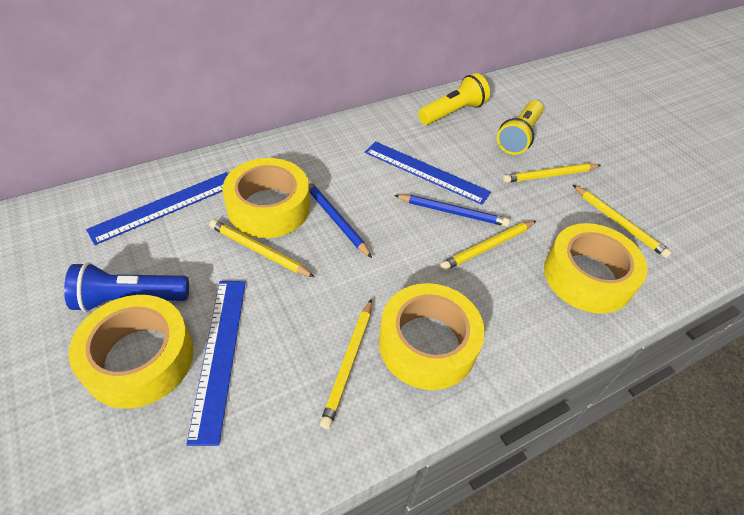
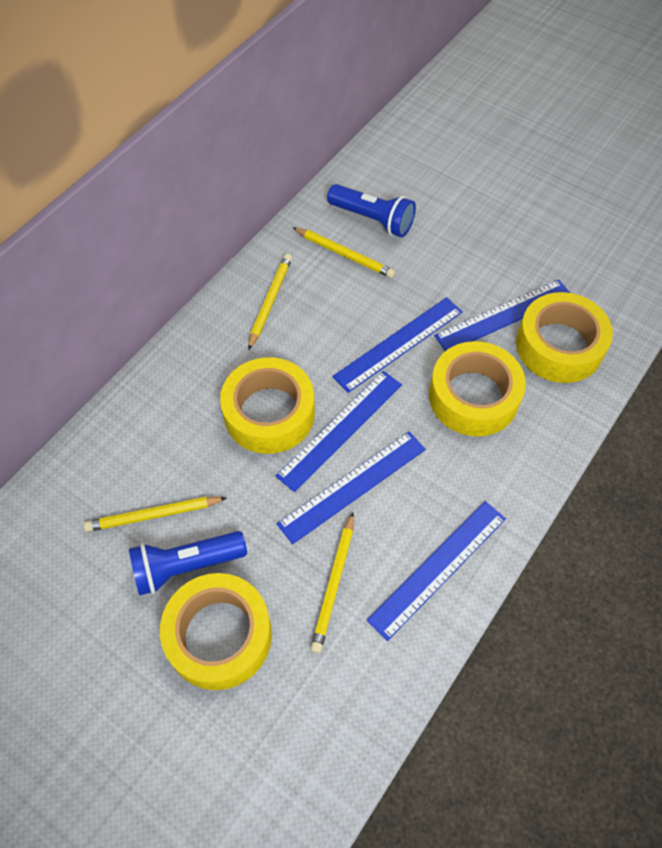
blue flashlight: 1 -> 2
blue pencil: 2 -> 0
blue ruler: 3 -> 5
yellow flashlight: 2 -> 0
yellow pencil: 5 -> 4

